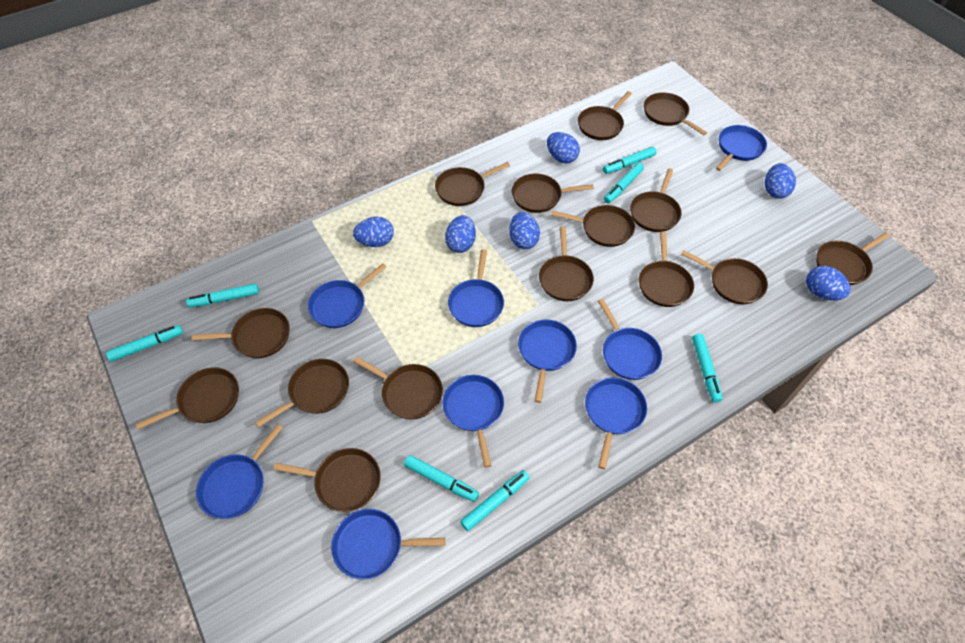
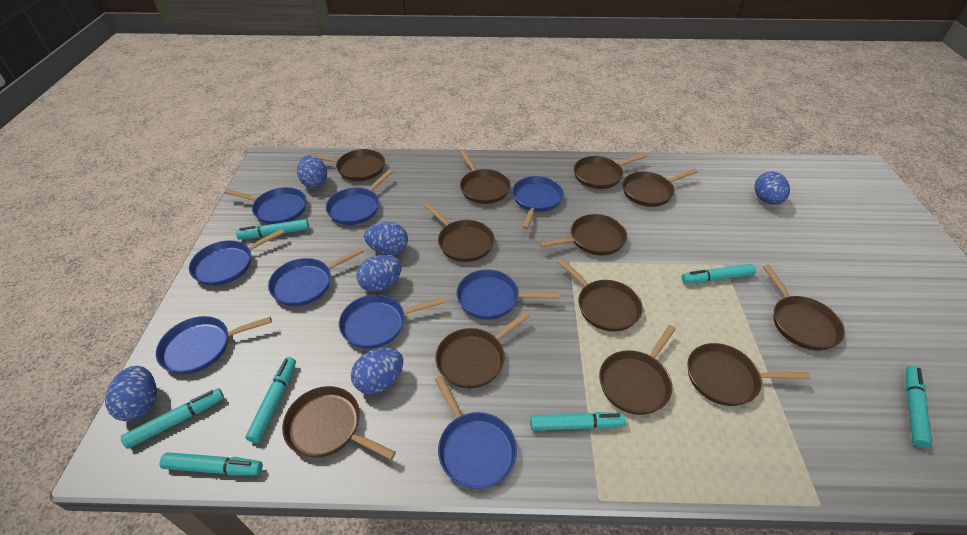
brown pan: 15 -> 12

